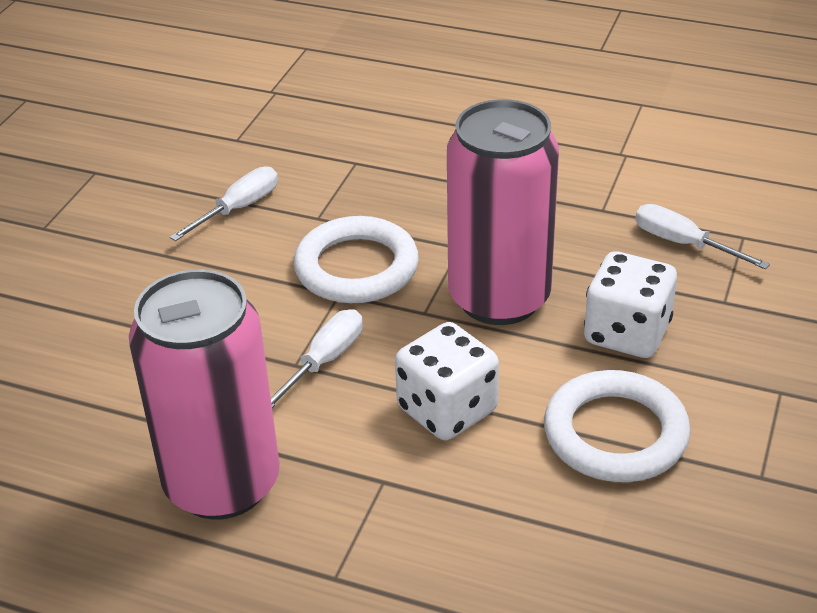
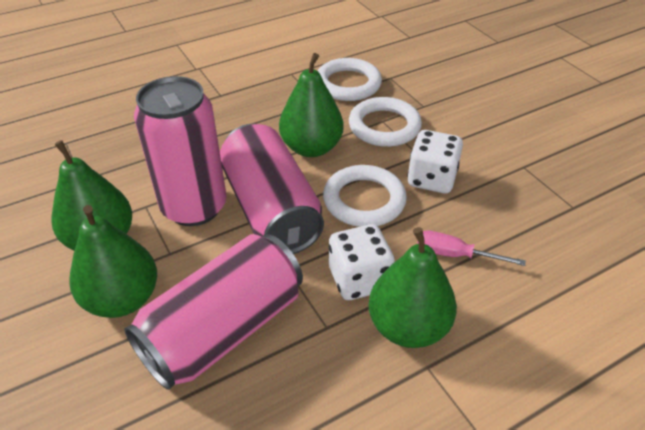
green pear: 0 -> 4
pink can: 2 -> 3
pink screwdriver: 0 -> 1
white ring: 2 -> 3
white screwdriver: 3 -> 0

